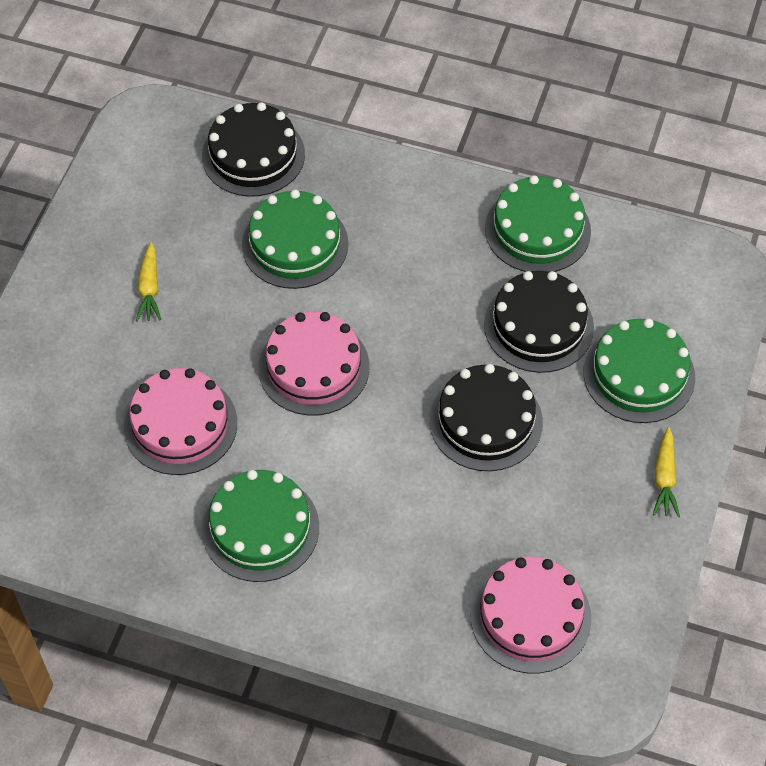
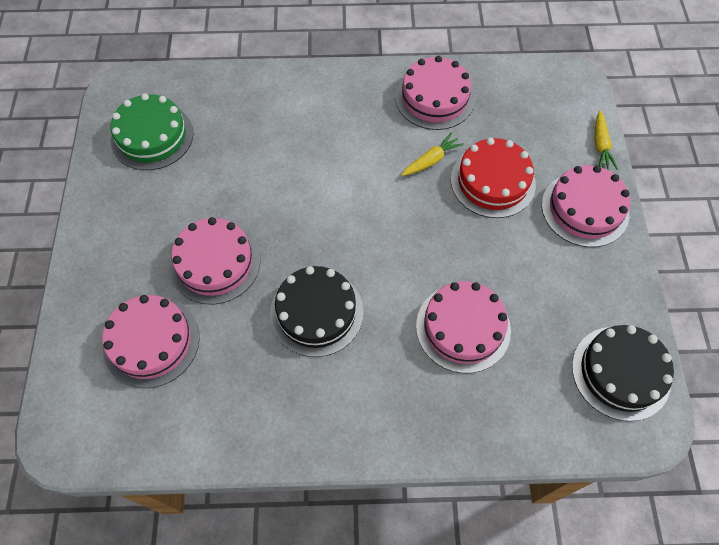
black cake: 3 -> 2
green cake: 4 -> 1
pink cake: 3 -> 5
red cake: 0 -> 1

